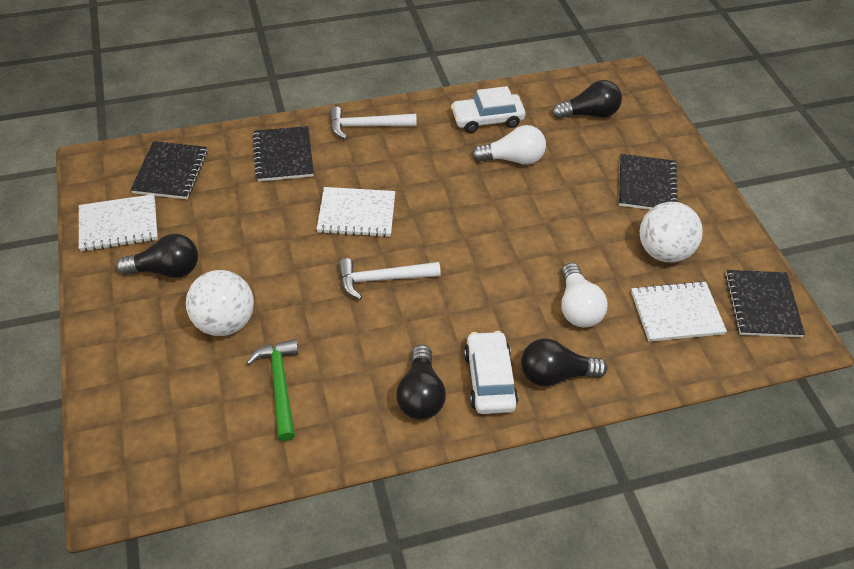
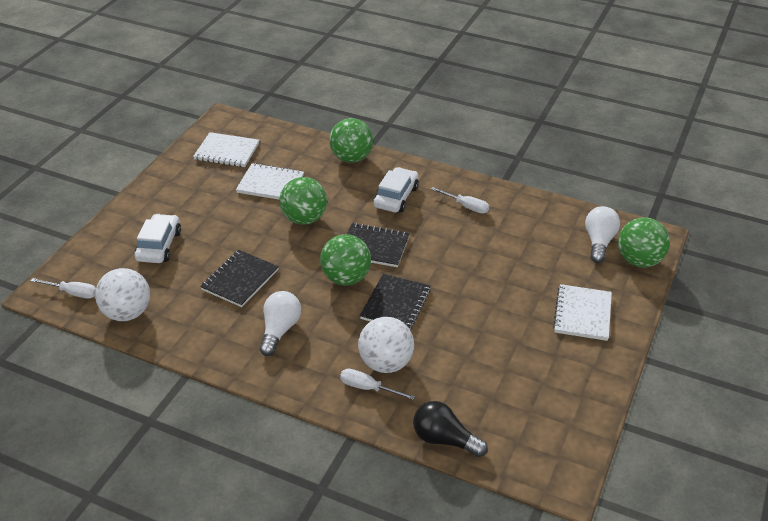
black light bulb: 4 -> 1
black notebook: 4 -> 3
green ball: 0 -> 4
green hammer: 1 -> 0
white hammer: 2 -> 0
white screwdriver: 0 -> 3

